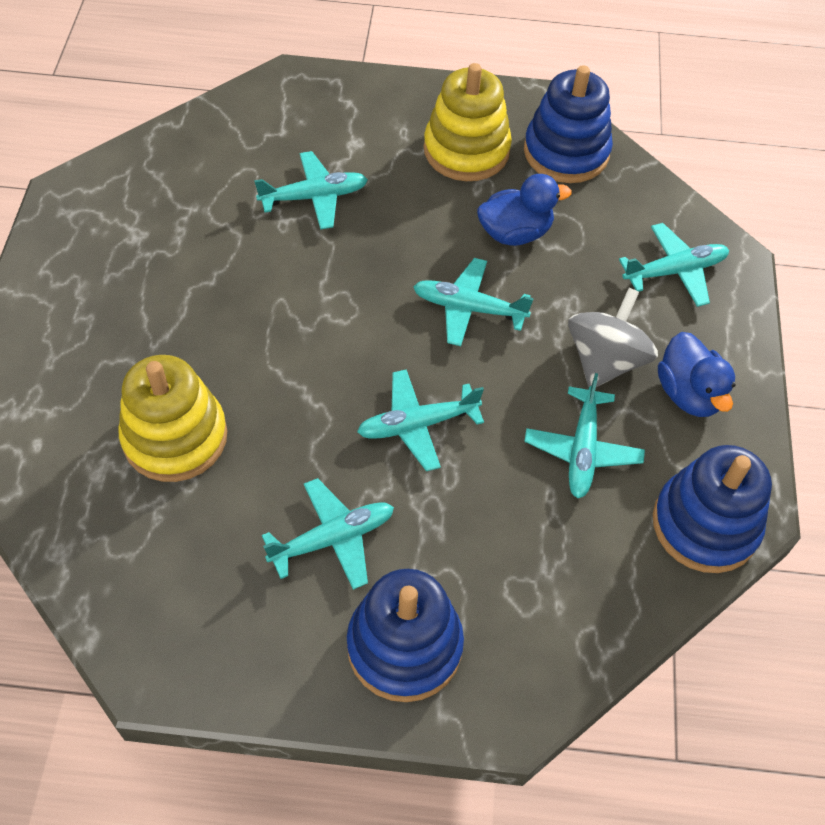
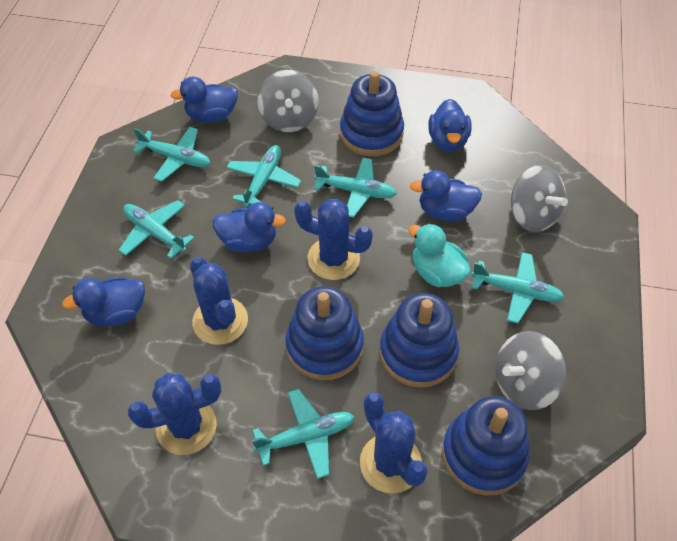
blue cactus: 0 -> 4
blue duck: 2 -> 5
blue stacking toy: 3 -> 4
grey spinning top: 1 -> 3
turquoise duck: 0 -> 1
yellow stacking toy: 2 -> 0

